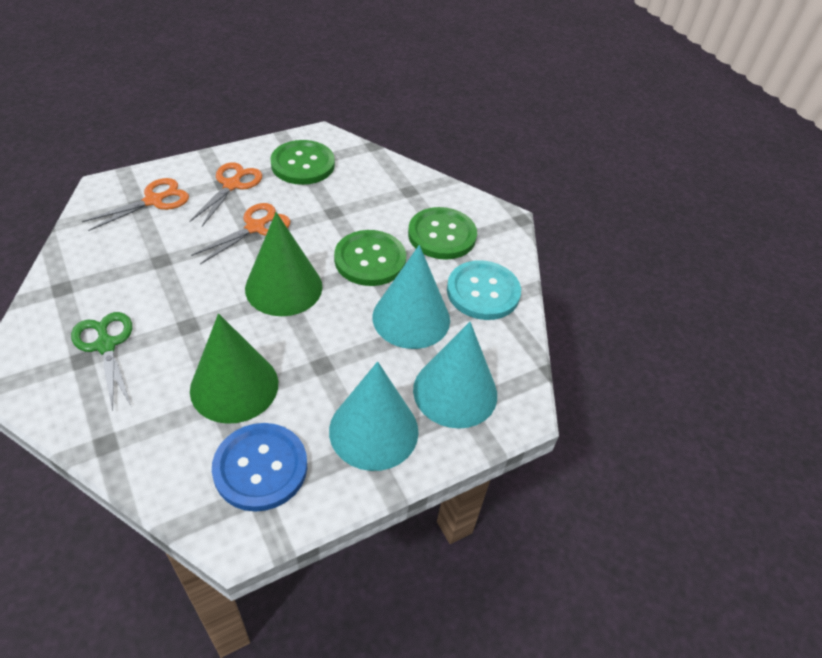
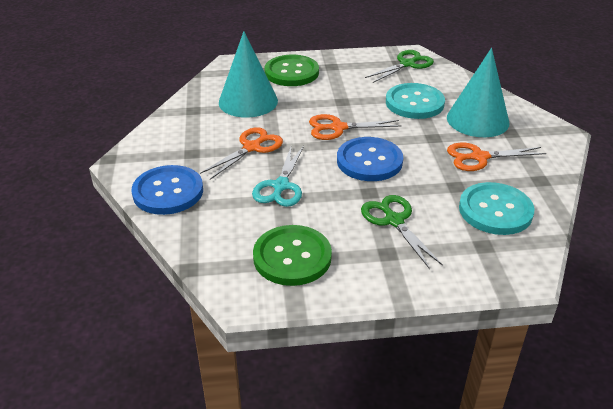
blue button: 1 -> 2
green button: 3 -> 2
green cone: 2 -> 0
green scissors: 1 -> 2
turquoise button: 1 -> 2
turquoise cone: 3 -> 2
turquoise scissors: 0 -> 1

